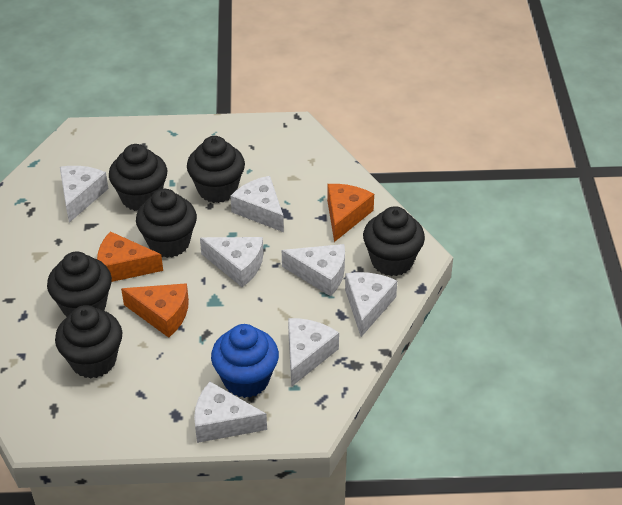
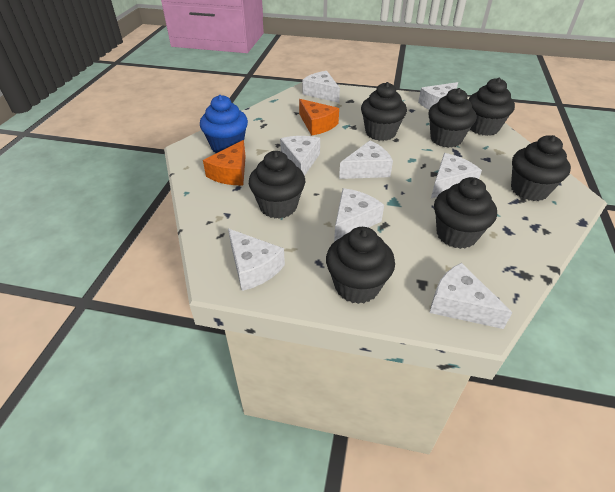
black cupcake: 6 -> 7
orange cheese: 3 -> 2
white cheese: 7 -> 8

